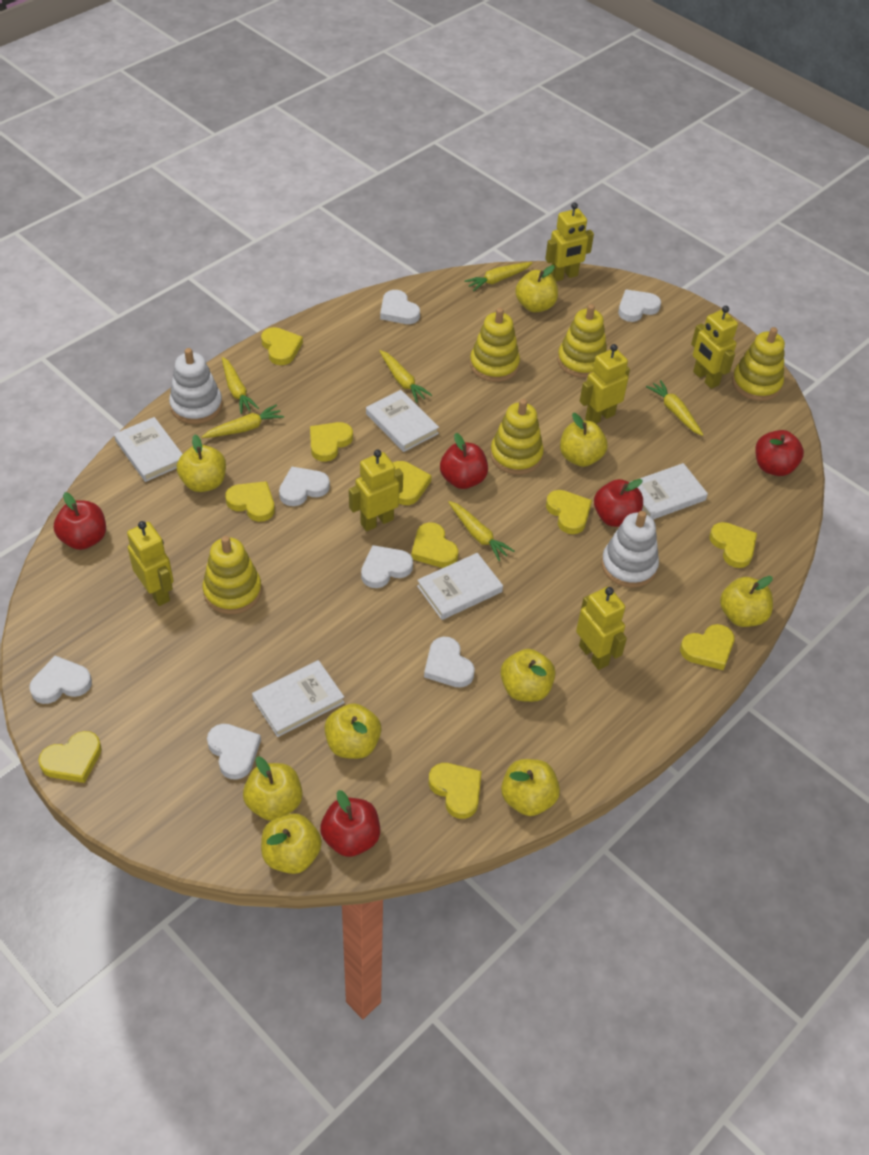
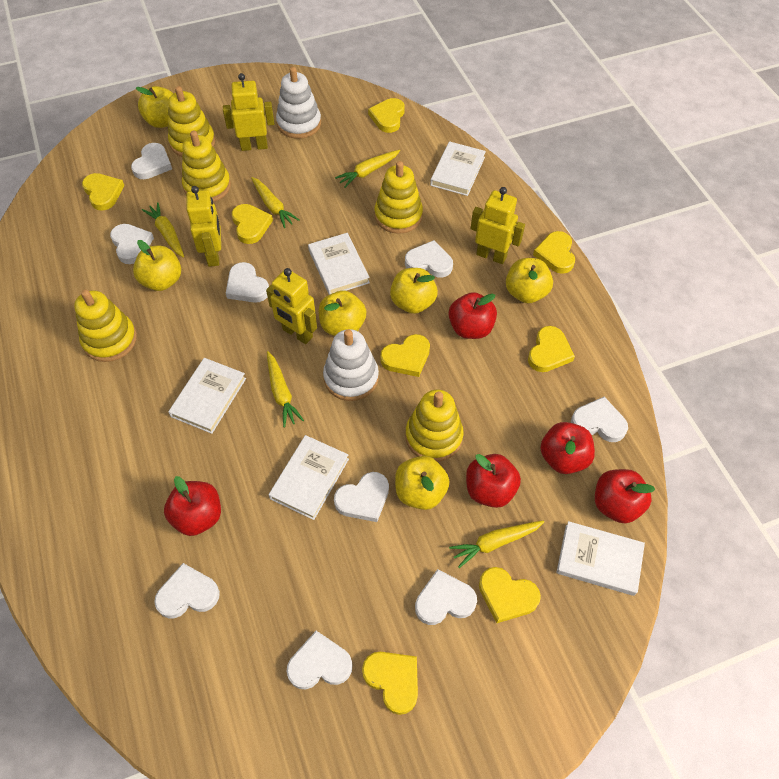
white heart: 7 -> 9
yellow apple: 9 -> 6
yellow carrot: 6 -> 5
yellow heart: 10 -> 8
yellow robot: 6 -> 4

